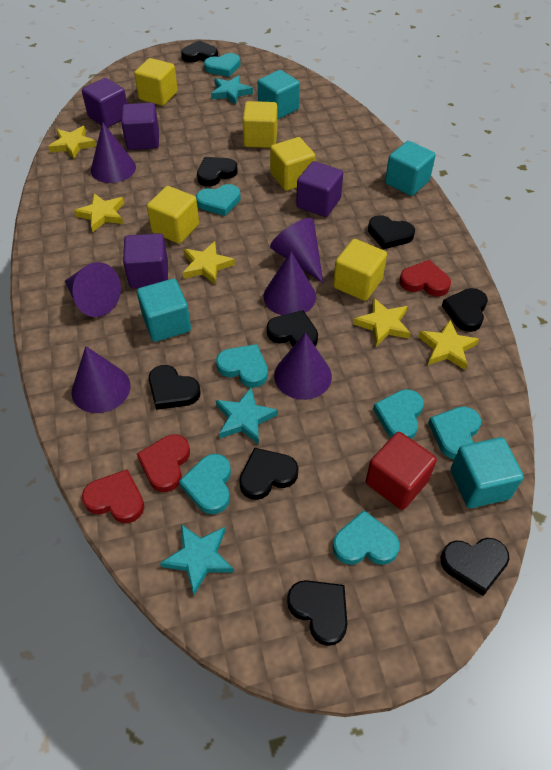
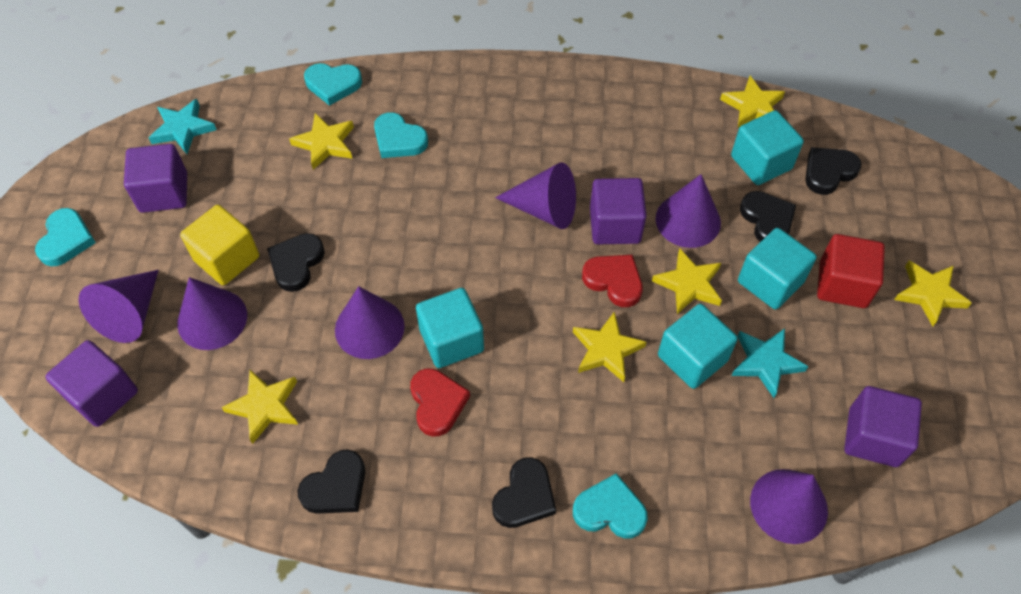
black heart: 9 -> 5
red heart: 3 -> 2
turquoise heart: 7 -> 4
turquoise star: 3 -> 2
yellow cube: 5 -> 1
yellow star: 5 -> 6

